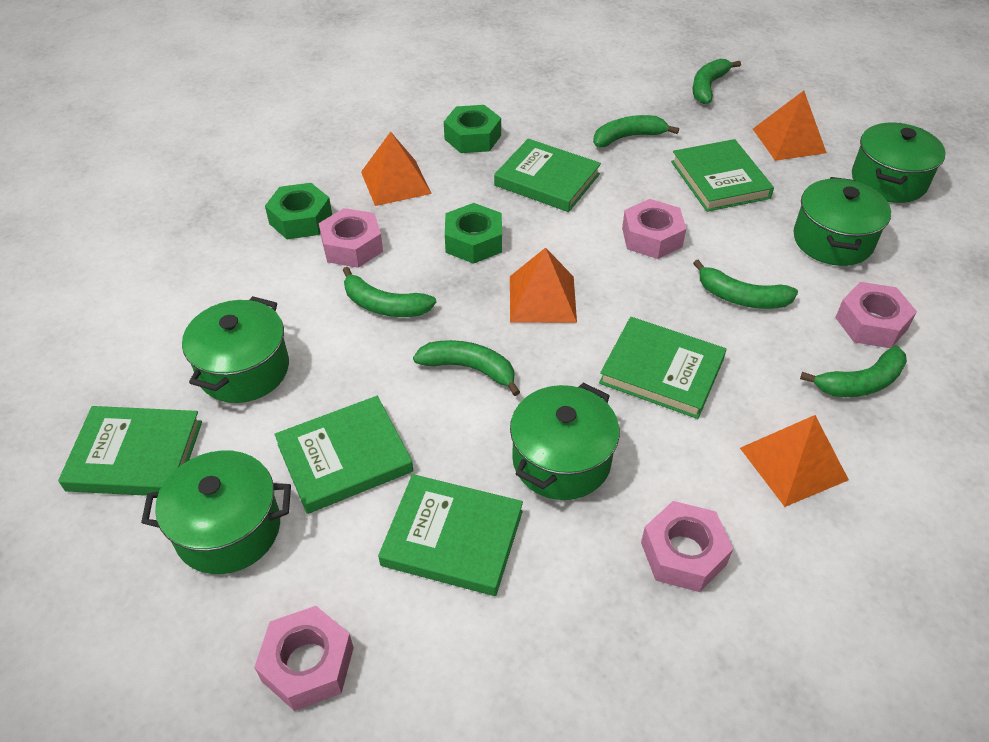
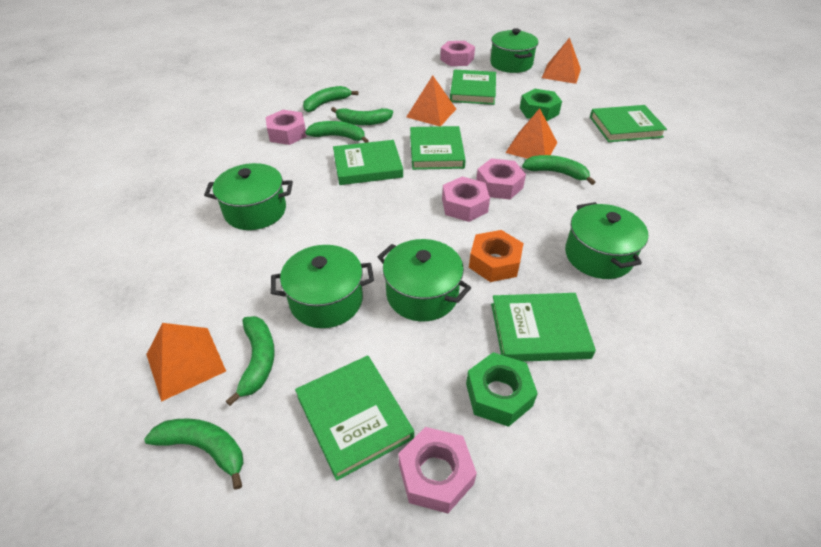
green nut: 3 -> 2
orange nut: 0 -> 1

